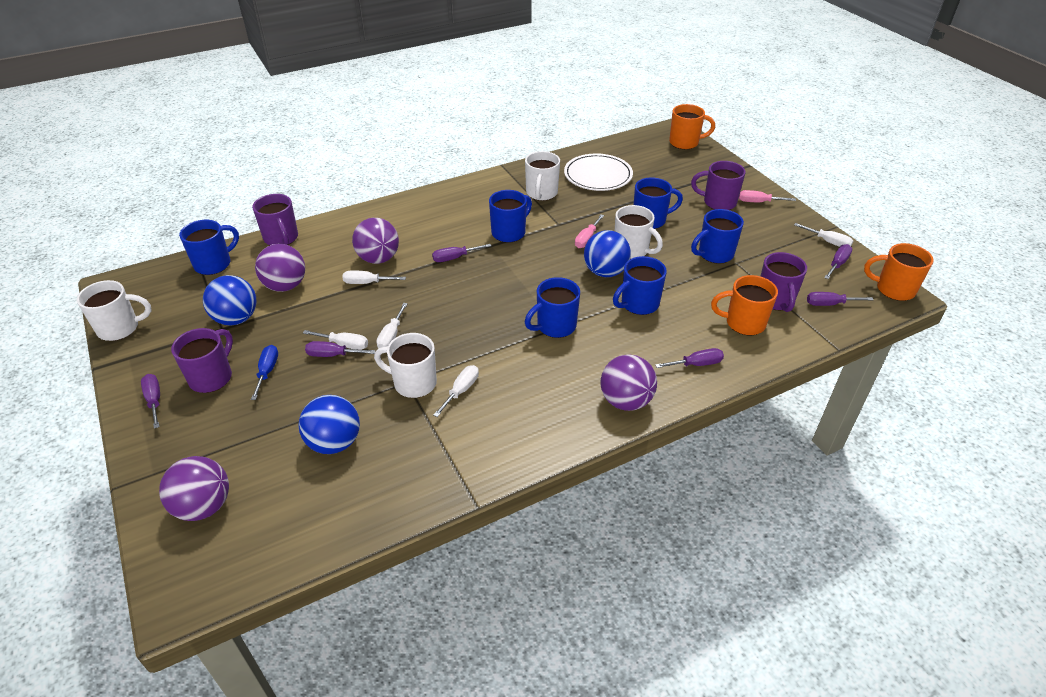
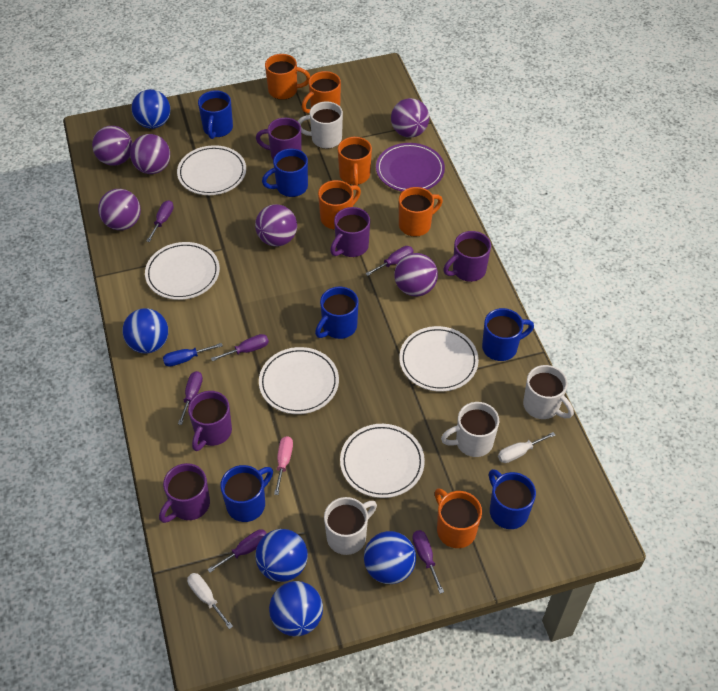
blue ball: 3 -> 5
orange mug: 3 -> 6
pink screwdriver: 2 -> 1
purple ball: 4 -> 6
purple mug: 4 -> 5
purple plate: 0 -> 1
white plate: 1 -> 5
white screwdriver: 5 -> 2

